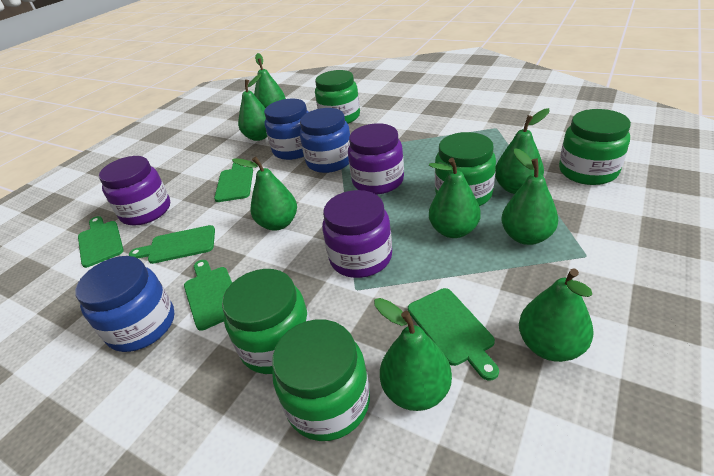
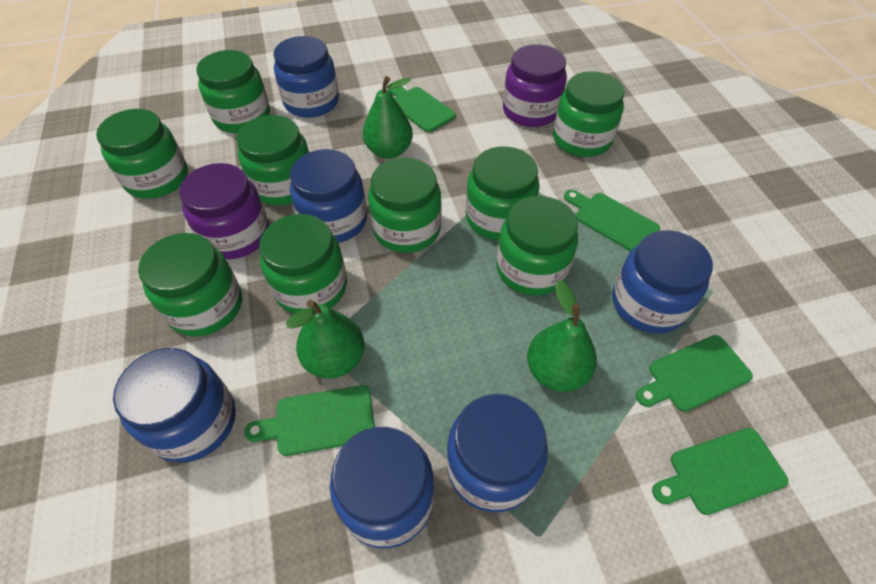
blue jar: 3 -> 6
green jar: 5 -> 9
green pear: 8 -> 3
purple jar: 3 -> 2

